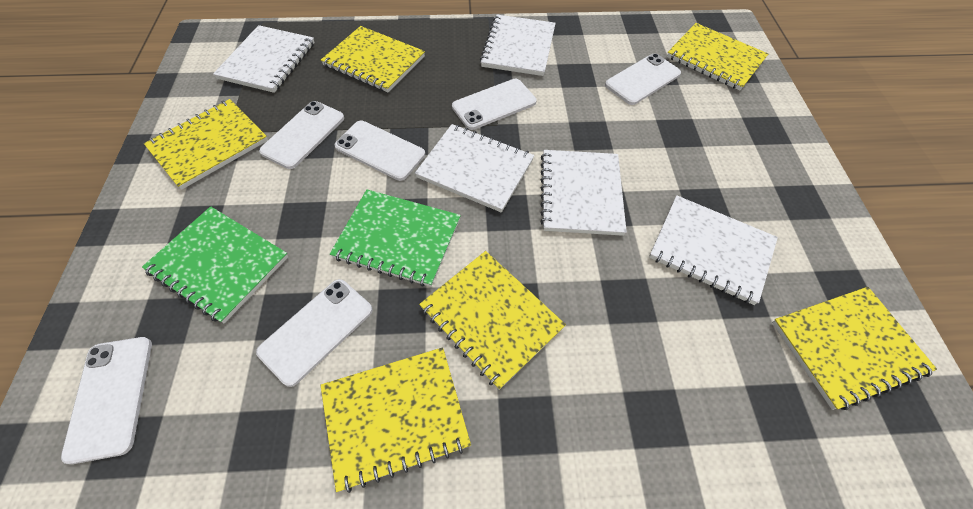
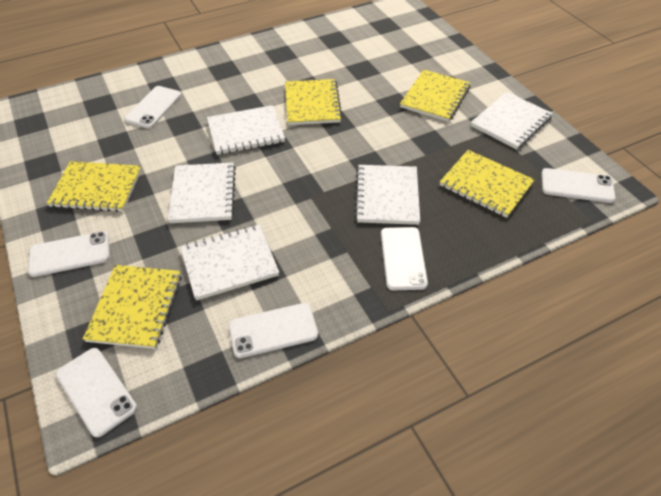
green notebook: 2 -> 0
yellow notebook: 6 -> 5

